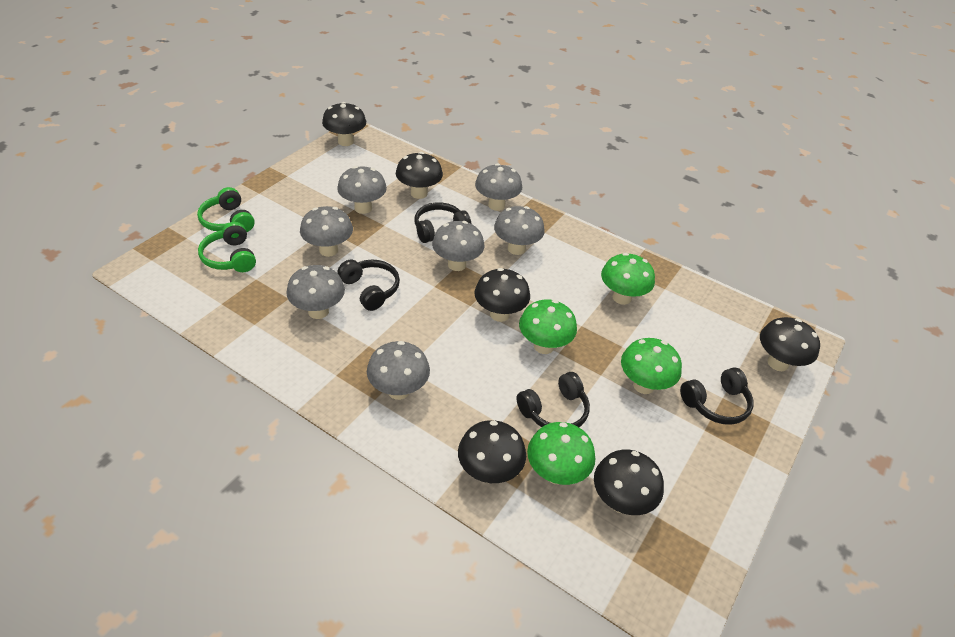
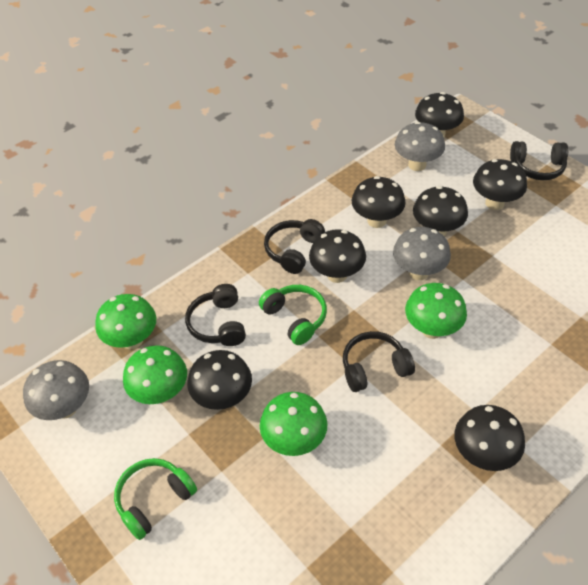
black mushroom: 6 -> 7
grey mushroom: 7 -> 3

